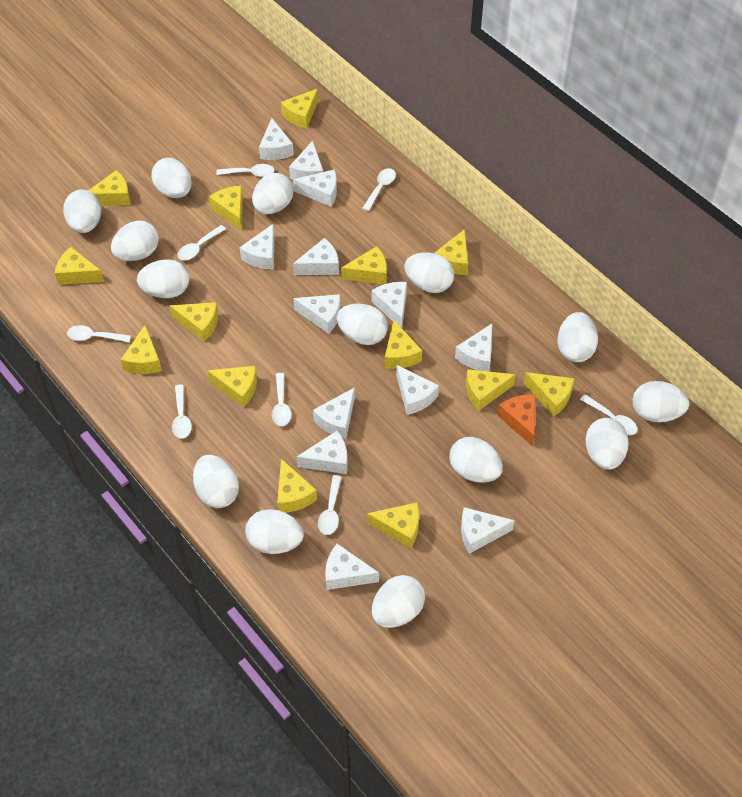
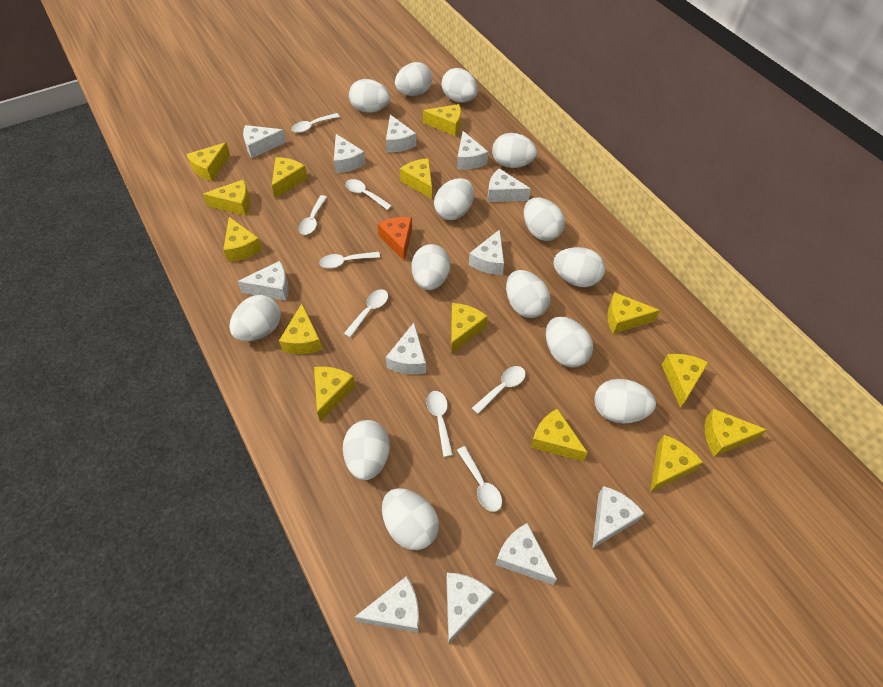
white cheese: 13 -> 12

